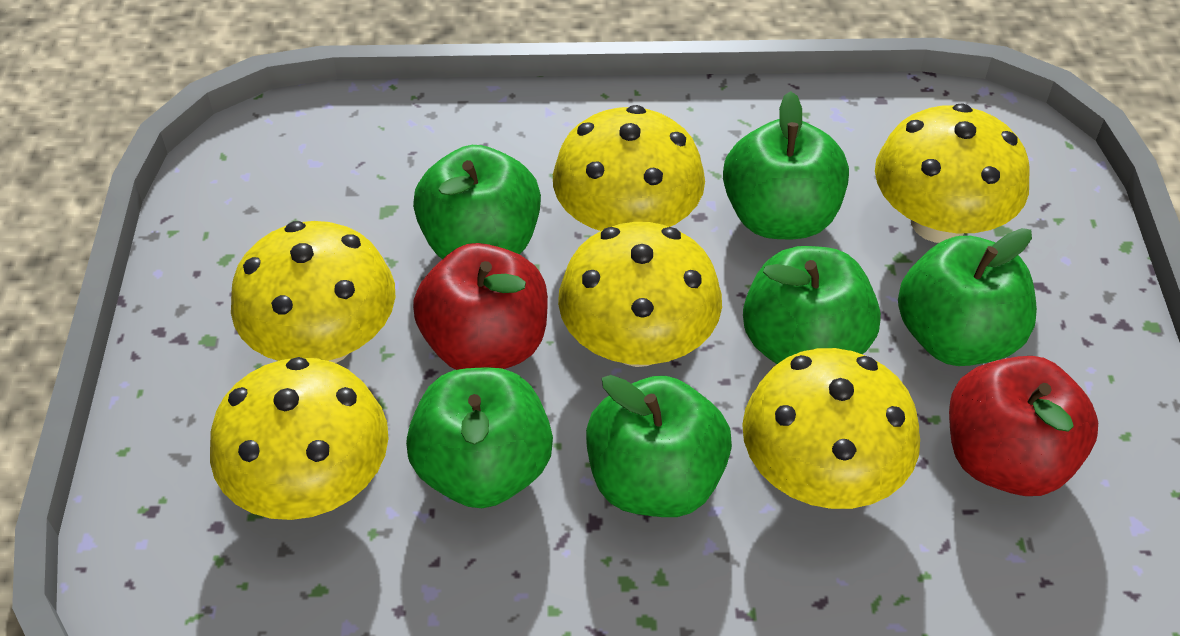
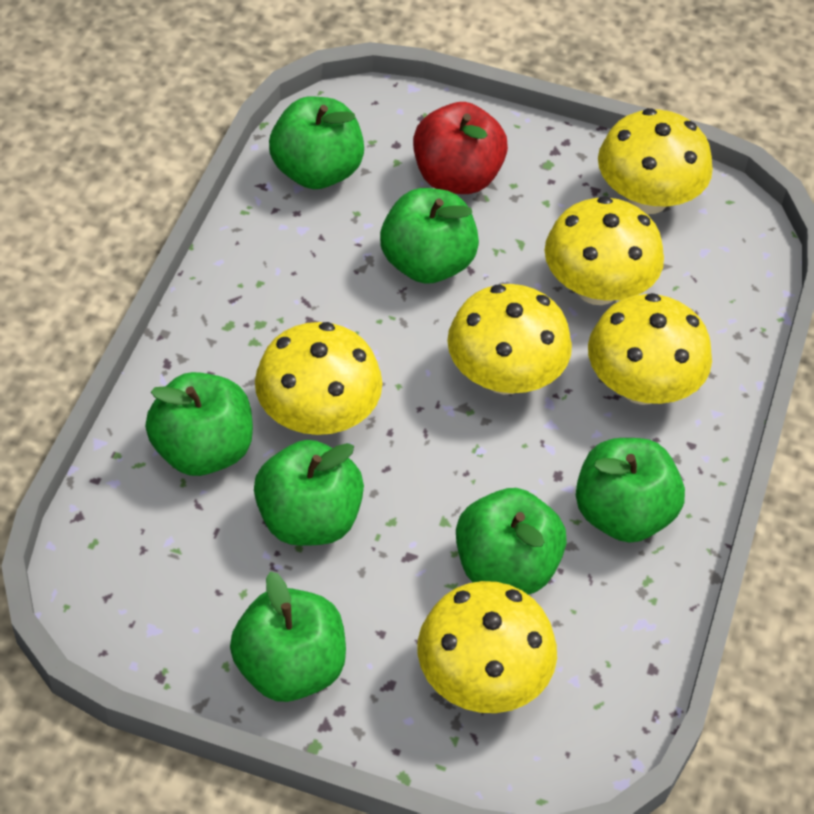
green apple: 6 -> 7
red apple: 2 -> 1

